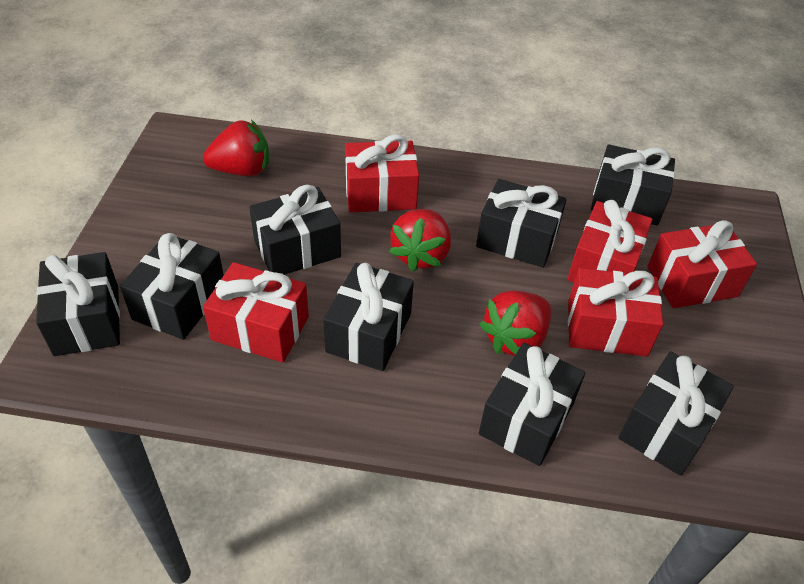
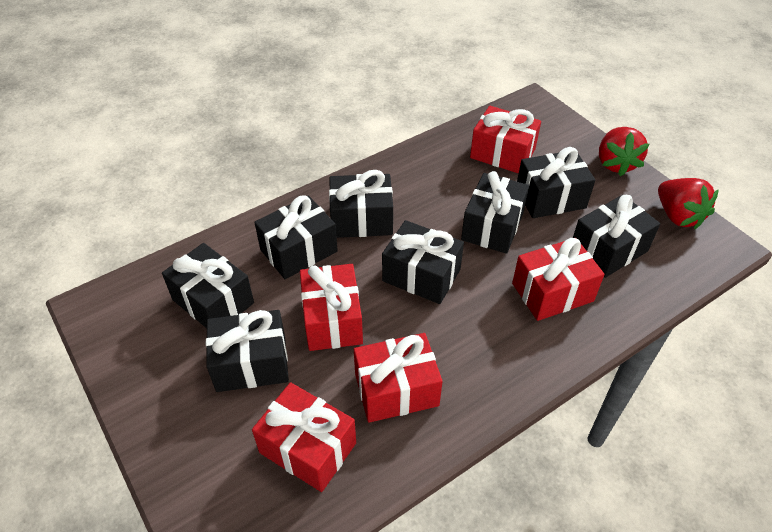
red strawberry: 3 -> 2

